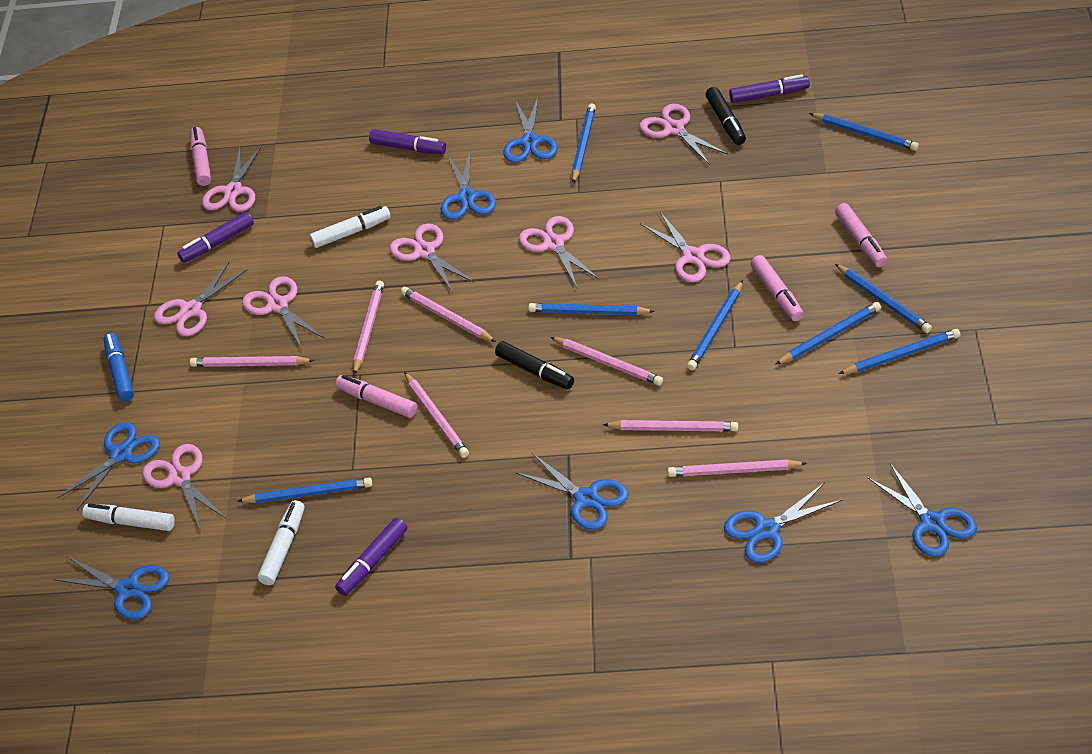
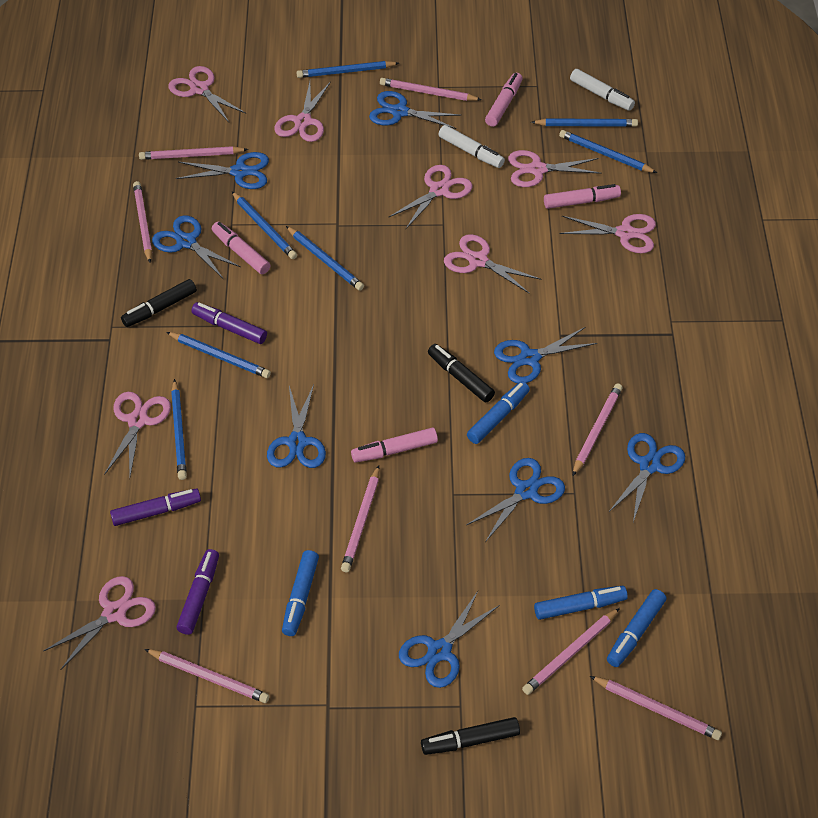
black marker: 2 -> 3
blue marker: 1 -> 4
blue pencil: 8 -> 7
blue scissors: 7 -> 8
pink pencil: 7 -> 8
purple marker: 4 -> 3
white marker: 3 -> 2

